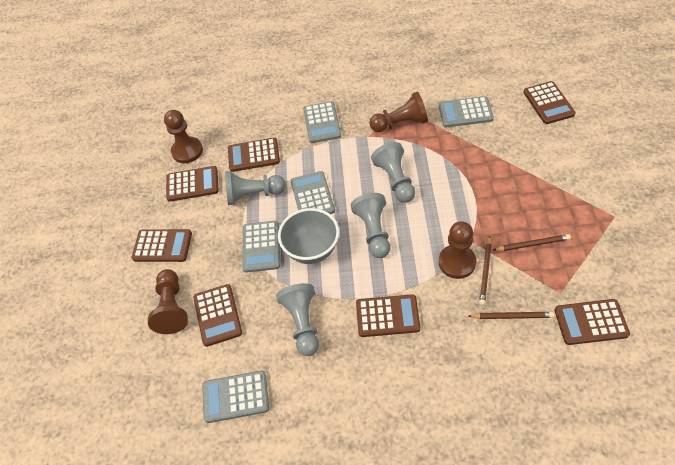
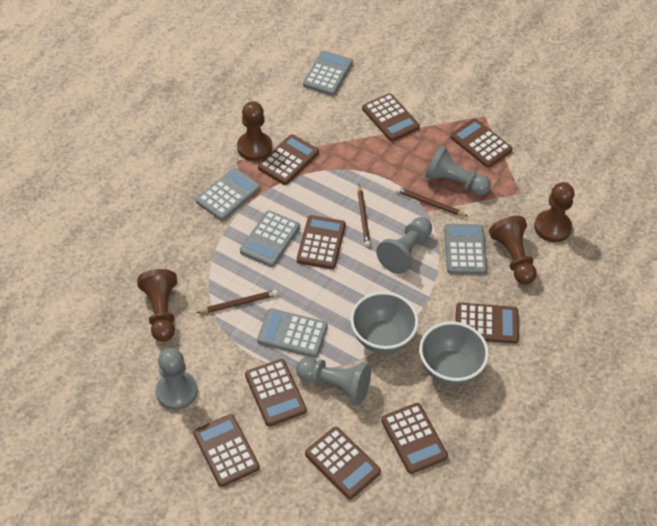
brown calculator: 7 -> 9
grey bowl: 1 -> 2

